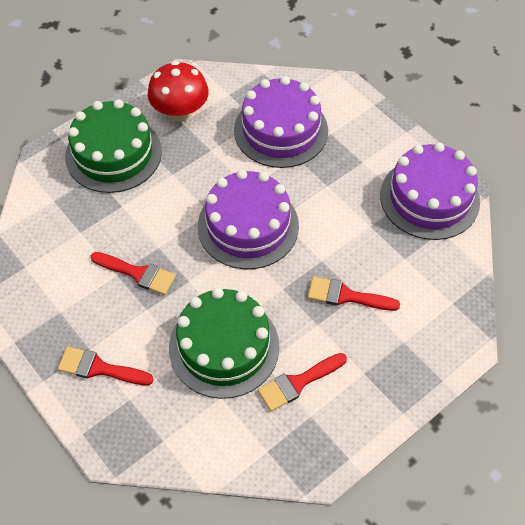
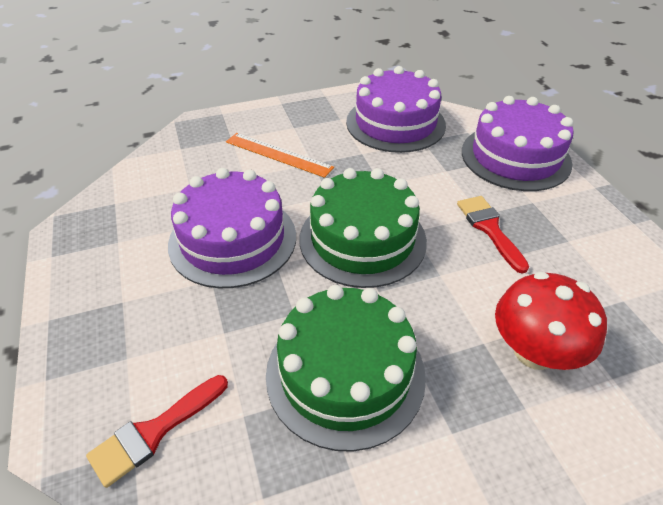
orange ruler: 0 -> 1
red brush: 4 -> 2

